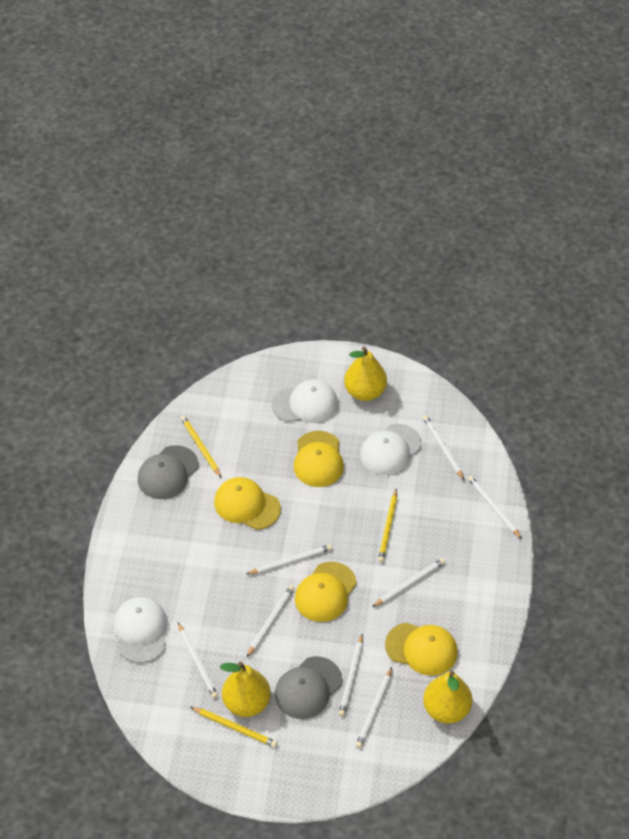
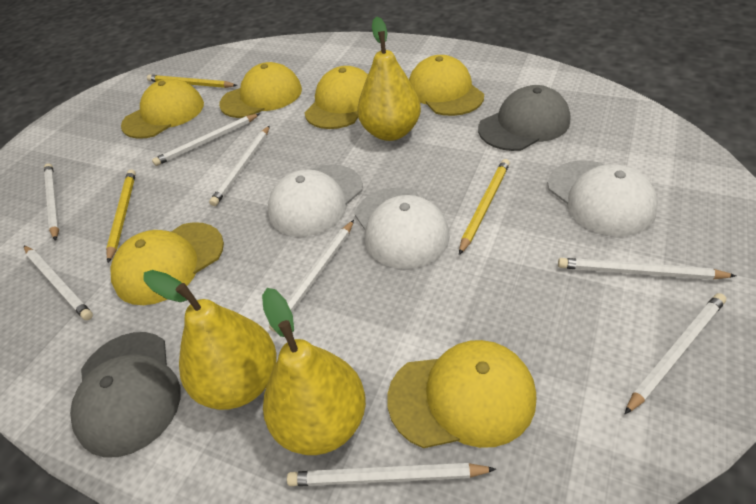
yellow cap: 4 -> 6

